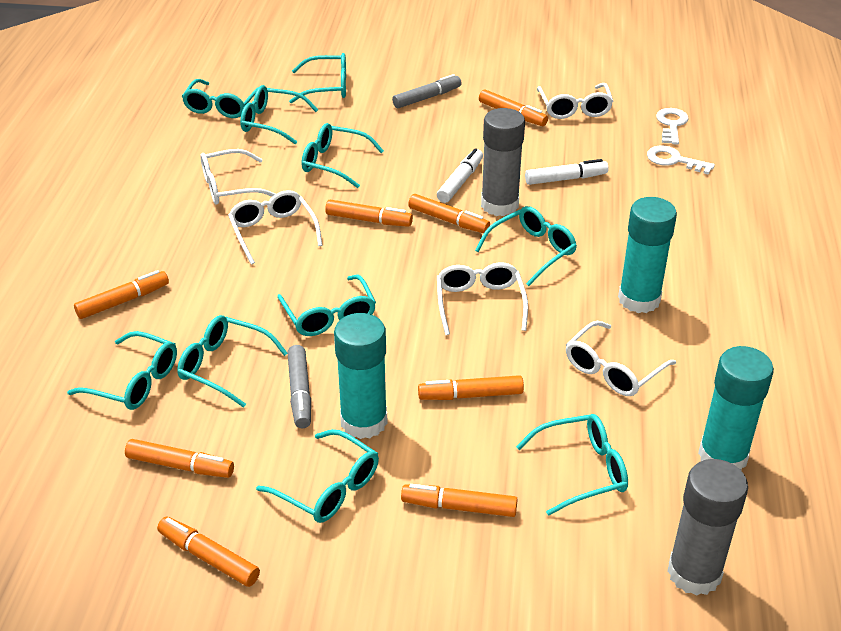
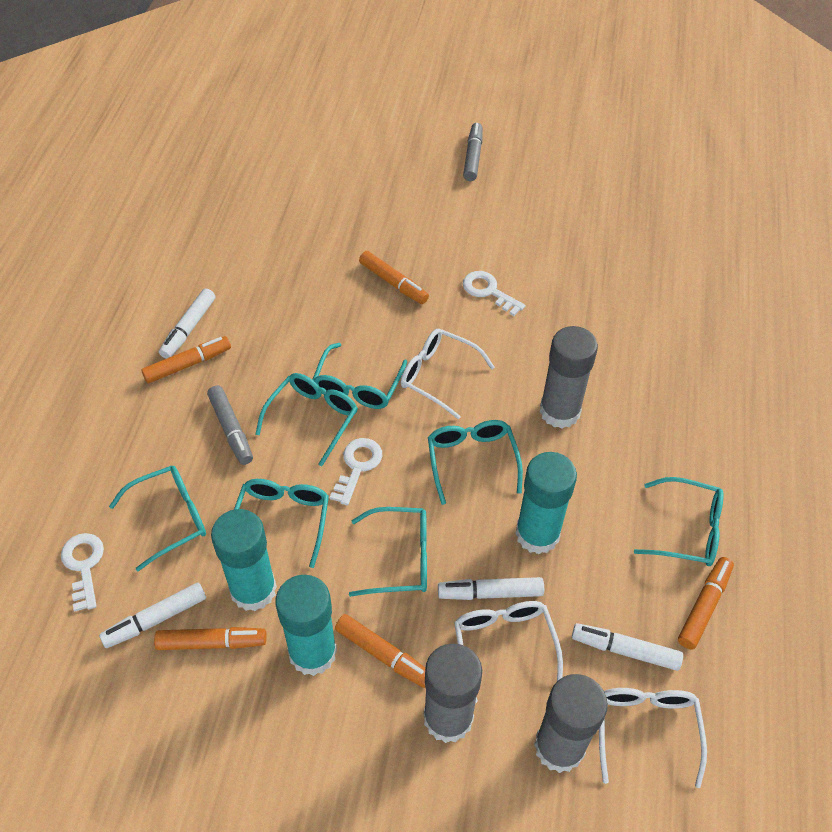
grey glue stick: 2 -> 3
orange marker: 8 -> 5
turquoise glasses: 10 -> 7
white glasses: 5 -> 3
white key: 2 -> 3
white marker: 2 -> 4

